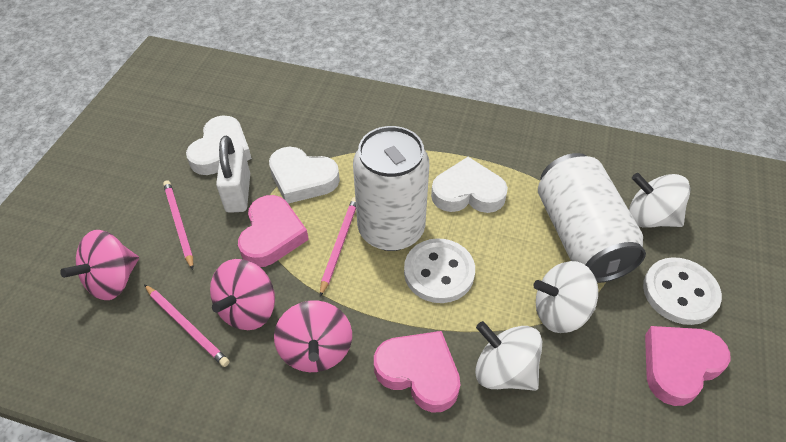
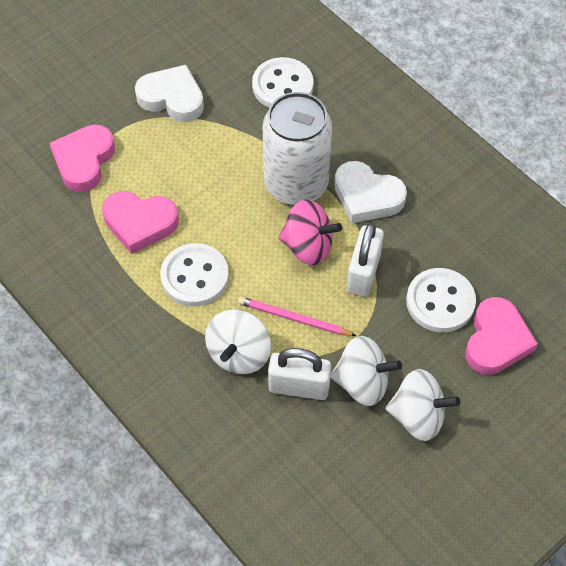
pink pencil: 3 -> 1
pink spinning top: 3 -> 1
white button: 2 -> 3
white can: 2 -> 1
white heart: 3 -> 2
white padlock: 1 -> 2

